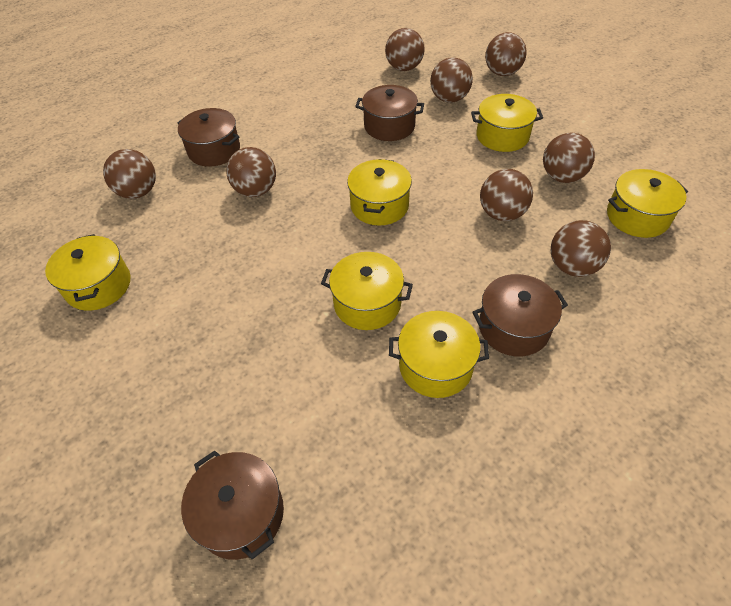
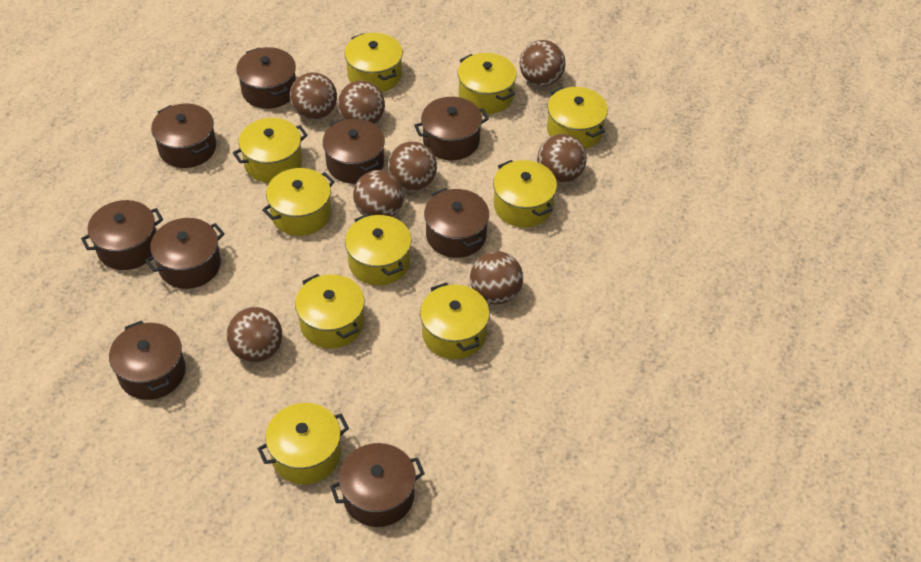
brown pot: 4 -> 9
yellow pot: 6 -> 10

